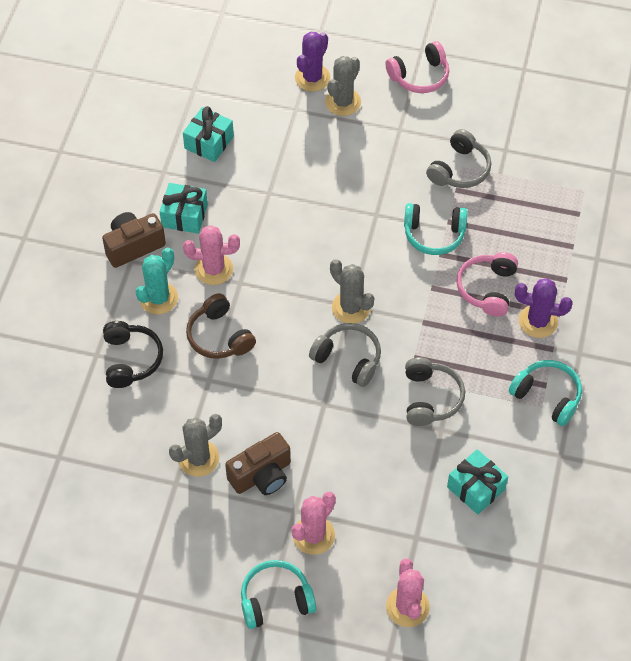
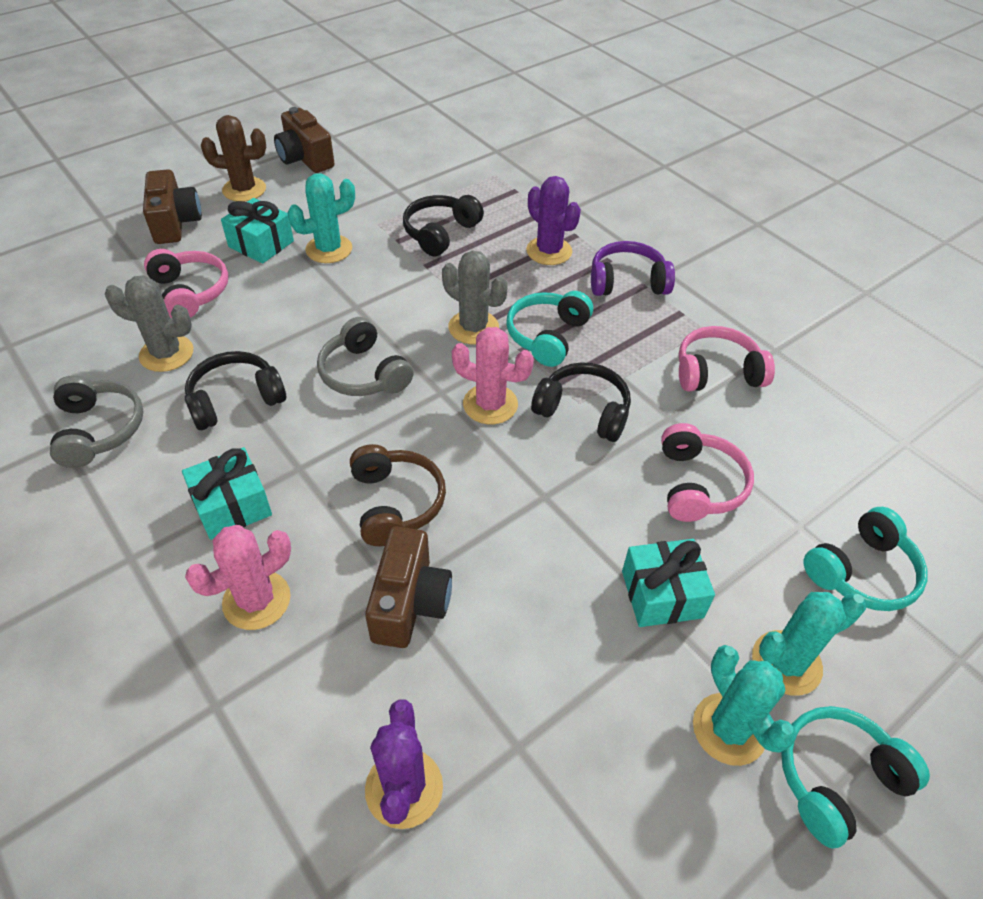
black headphones: 1 -> 3
brown cactus: 0 -> 1
brown camera: 2 -> 3
grey cactus: 3 -> 2
grey headphones: 3 -> 2
pink cactus: 3 -> 2
pink headphones: 2 -> 3
purple headphones: 0 -> 1
turquoise cactus: 1 -> 3

